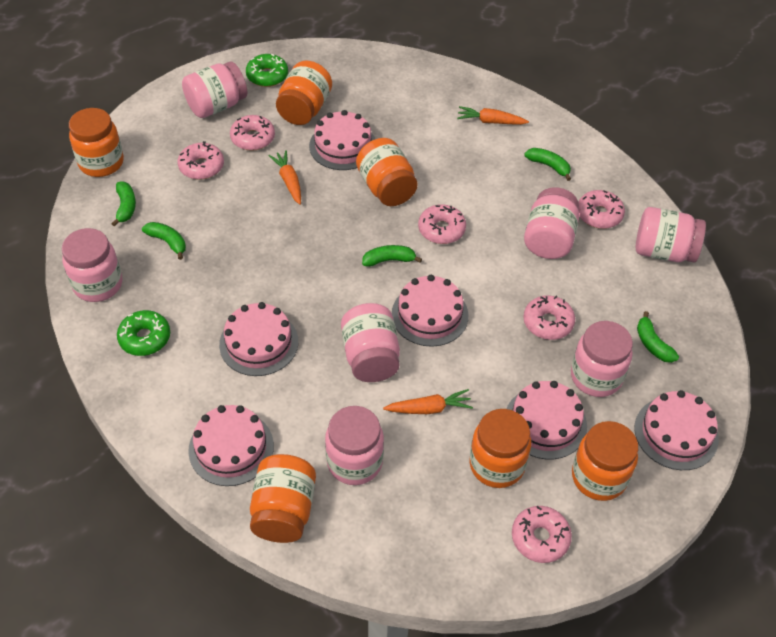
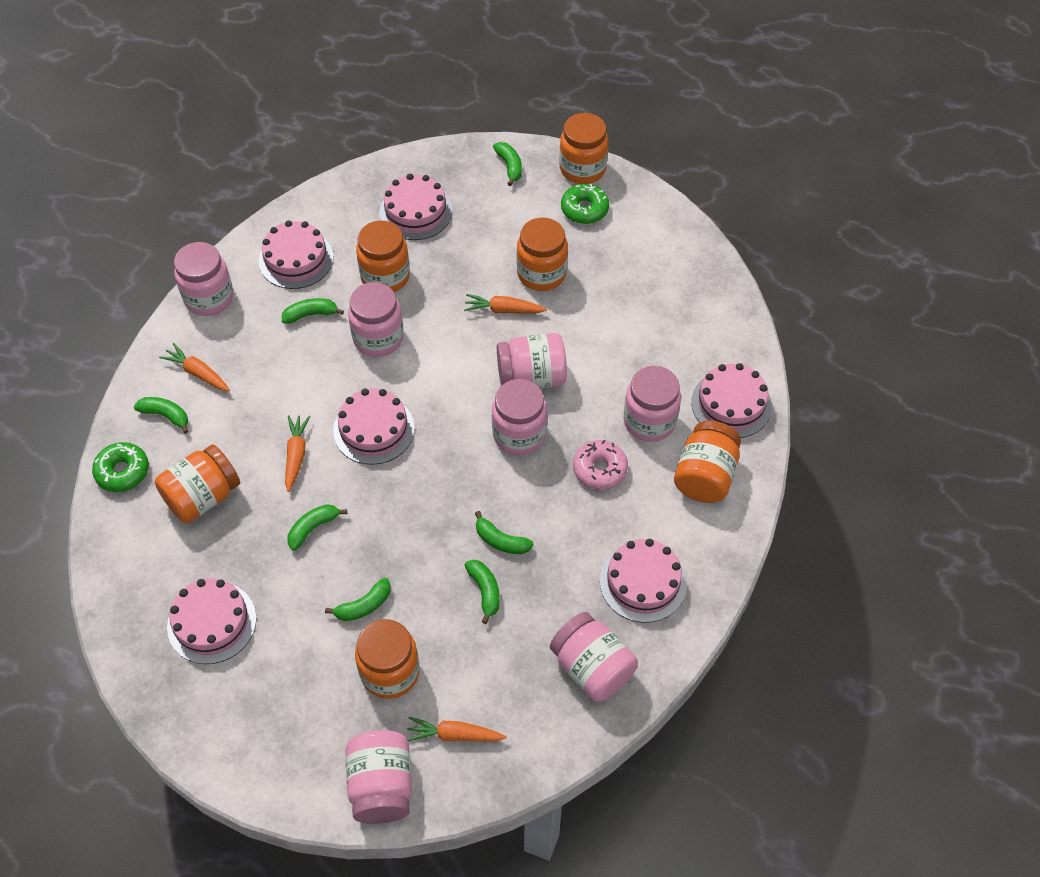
green banana: 5 -> 7
orange carrot: 3 -> 4
pink donut: 6 -> 1

